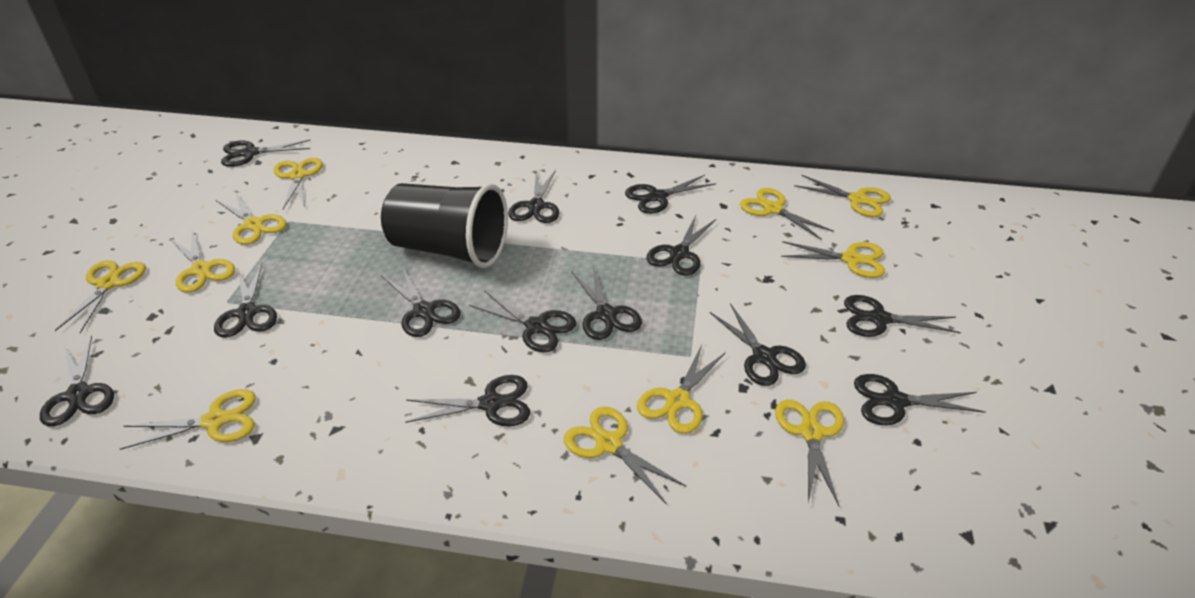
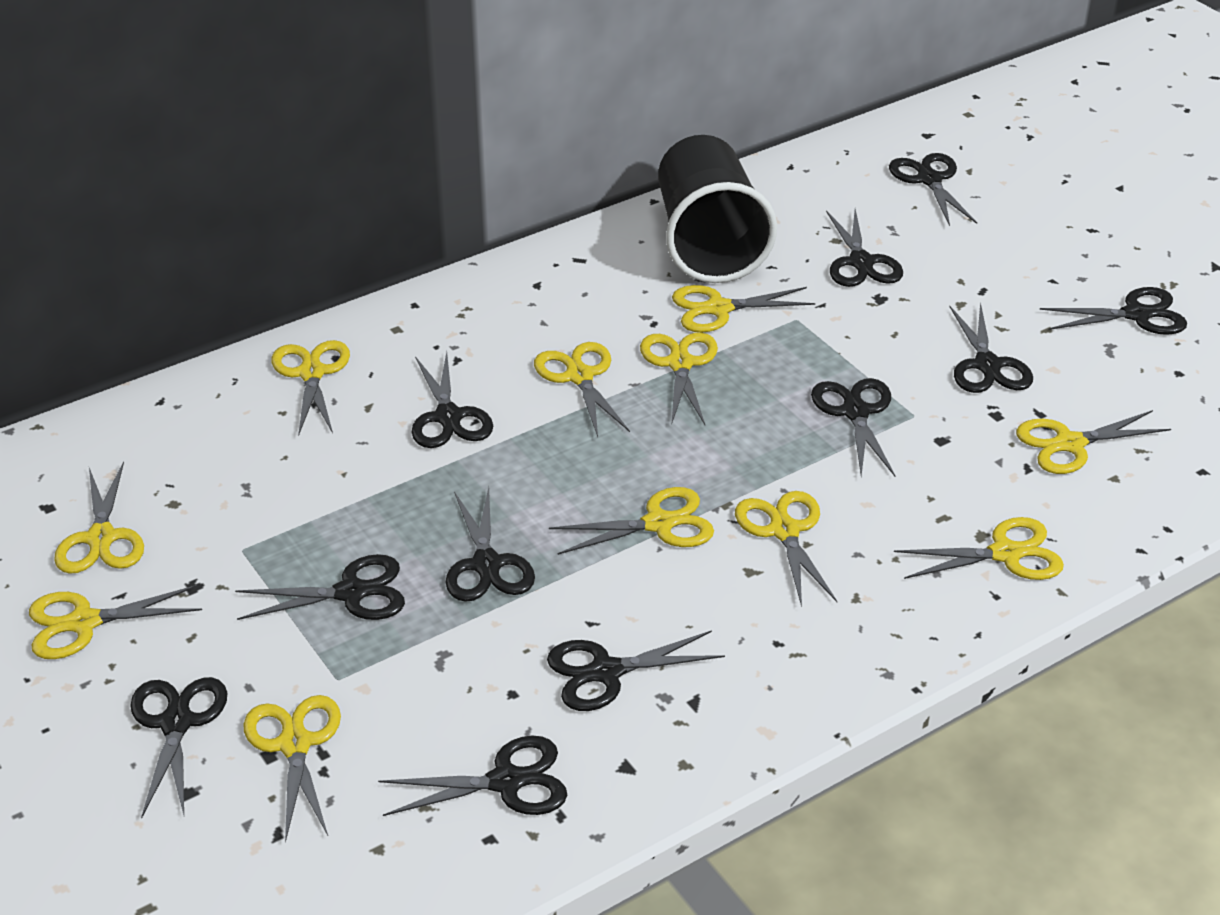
black scissors: 13 -> 11

